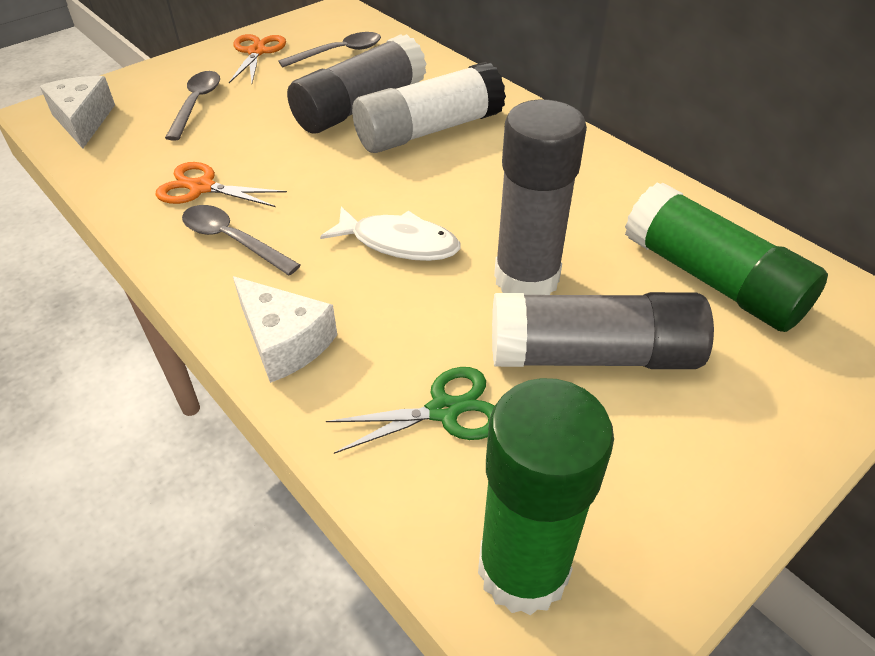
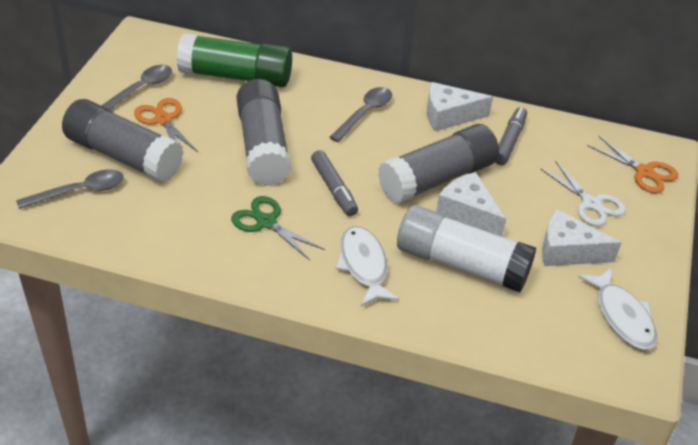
green glue stick: 2 -> 1
grey marker: 0 -> 2
white cheese: 2 -> 3
white fish: 1 -> 2
white scissors: 0 -> 1

